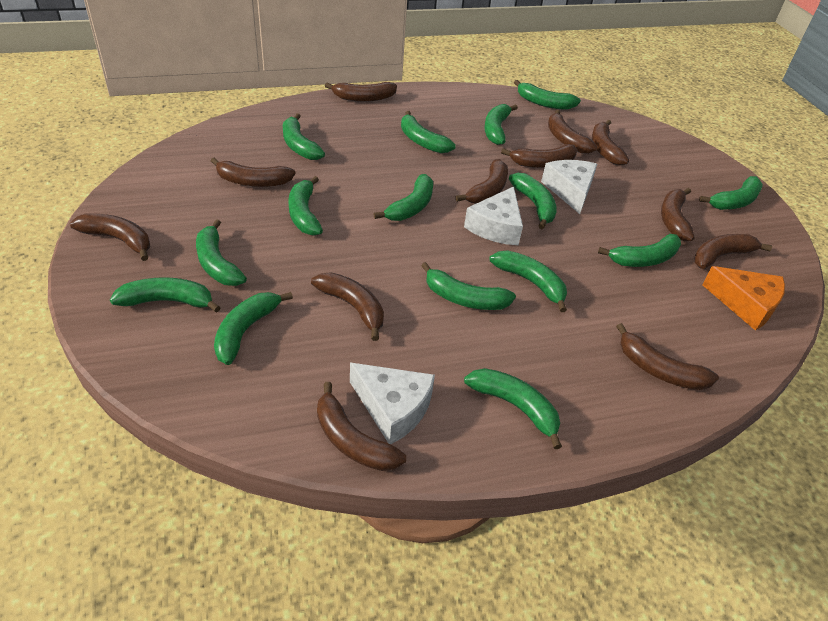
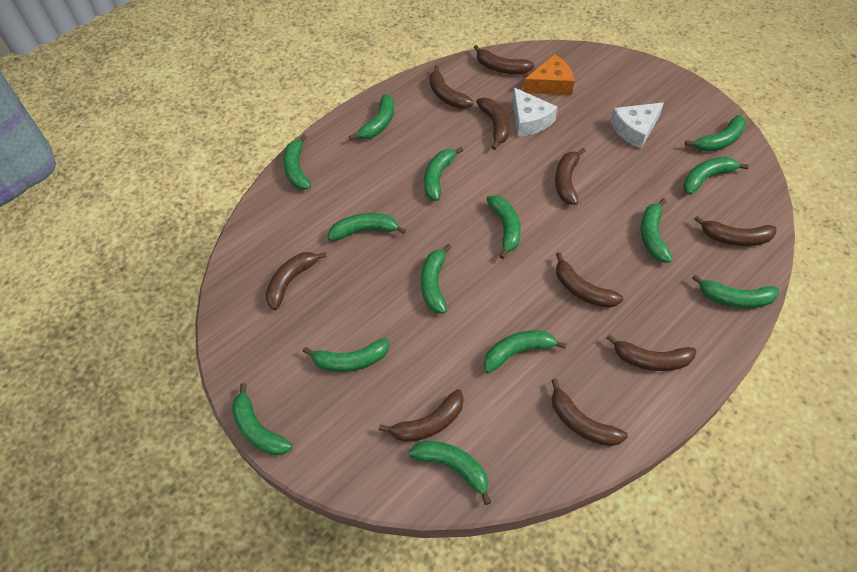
brown banana: 12 -> 10
green banana: 15 -> 14
white cheese: 3 -> 2

